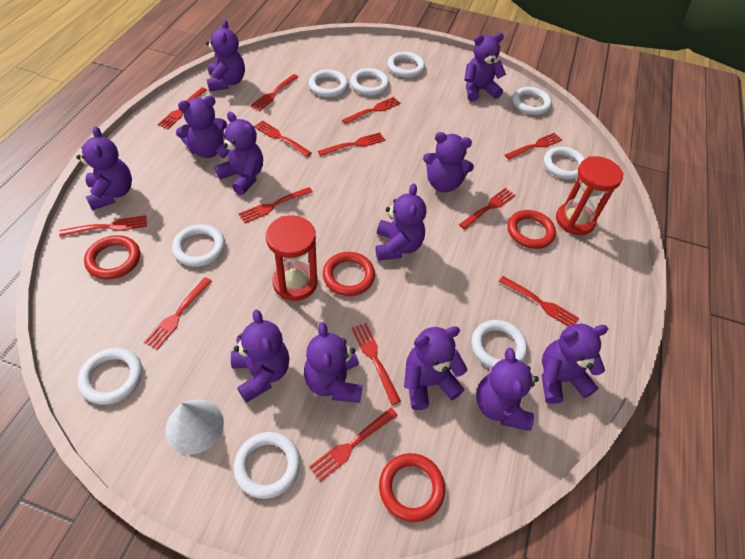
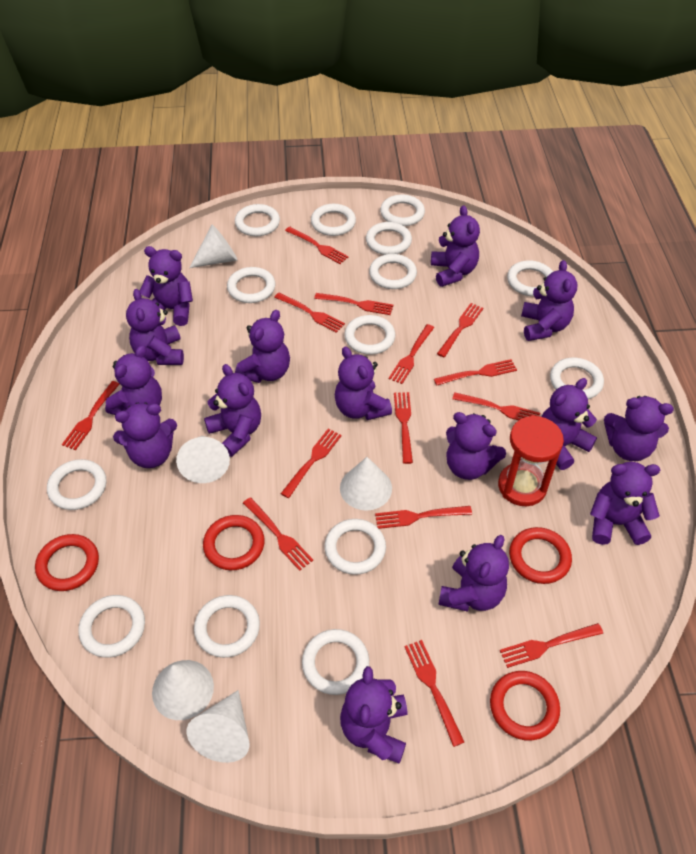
purple teddy bear: 12 -> 15
red fork: 13 -> 14
red hourglass: 2 -> 1
white cone: 1 -> 5
white ring: 9 -> 14

